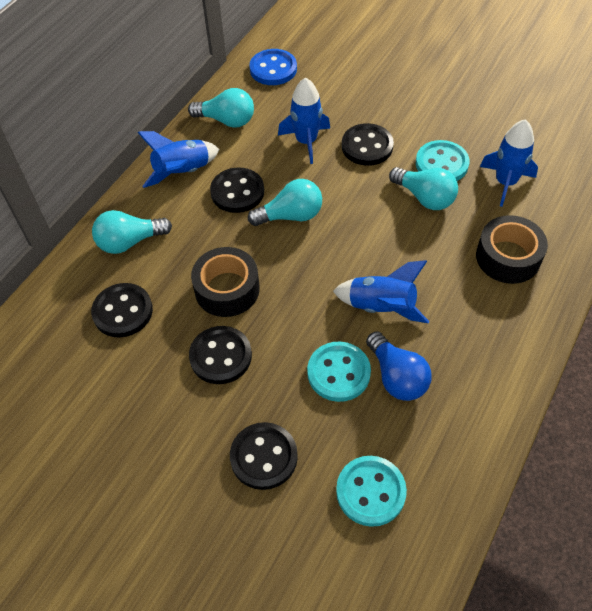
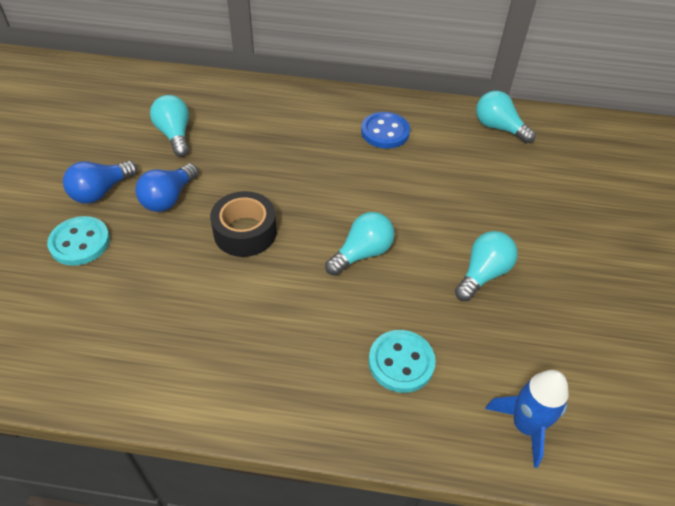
black button: 5 -> 0
black tape: 2 -> 1
blue light bulb: 1 -> 2
blue rocket: 4 -> 1
turquoise button: 3 -> 2

